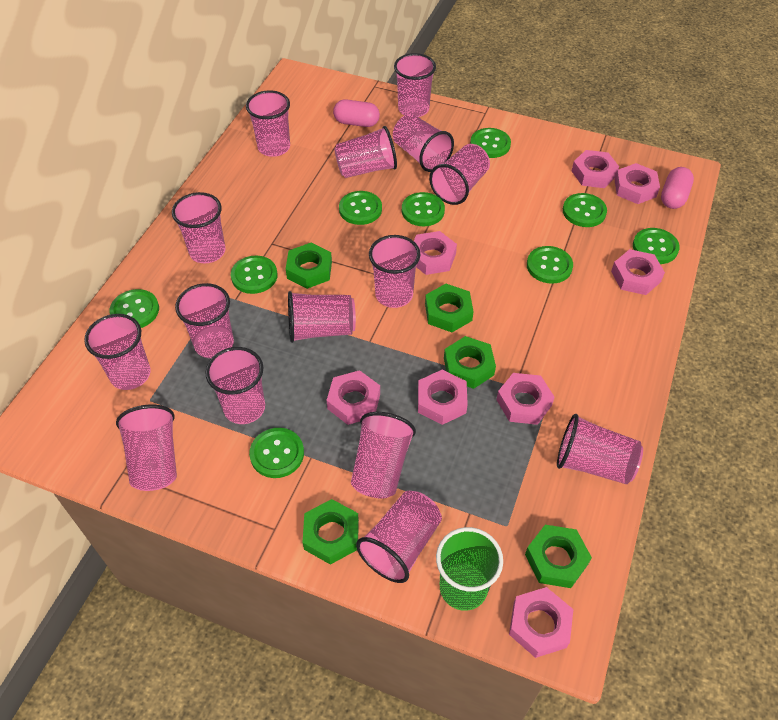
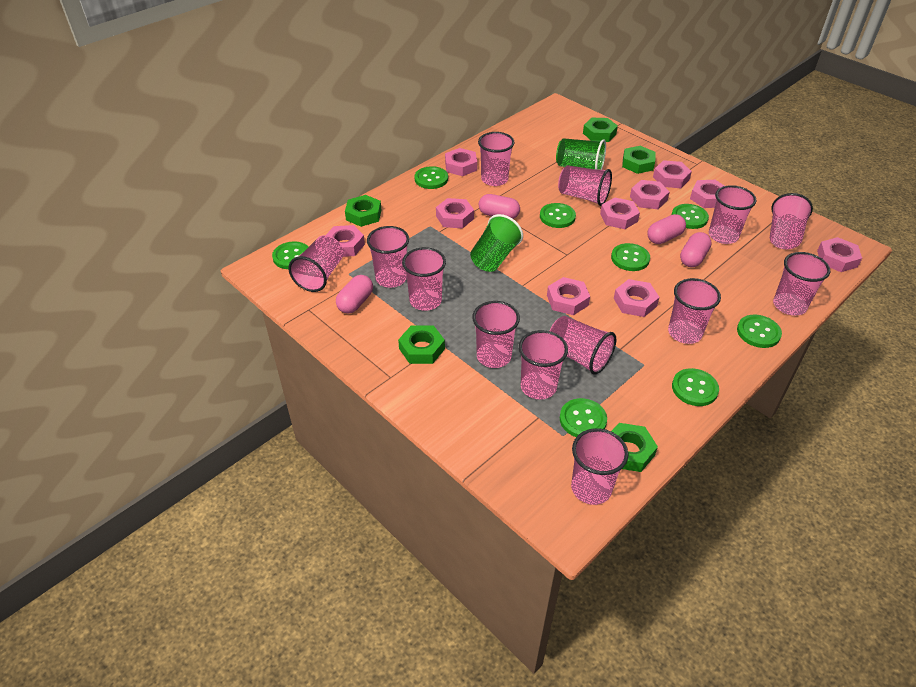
green button: 9 -> 8
green cup: 1 -> 2
pink capsule: 2 -> 4
pink cup: 15 -> 13
pink nut: 8 -> 10

